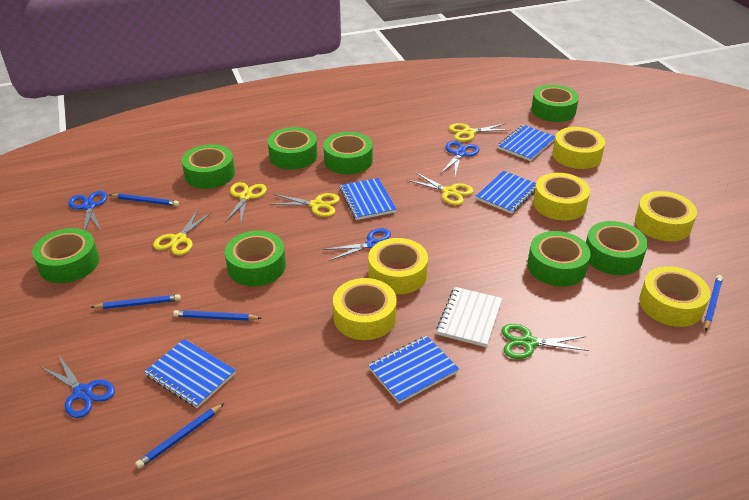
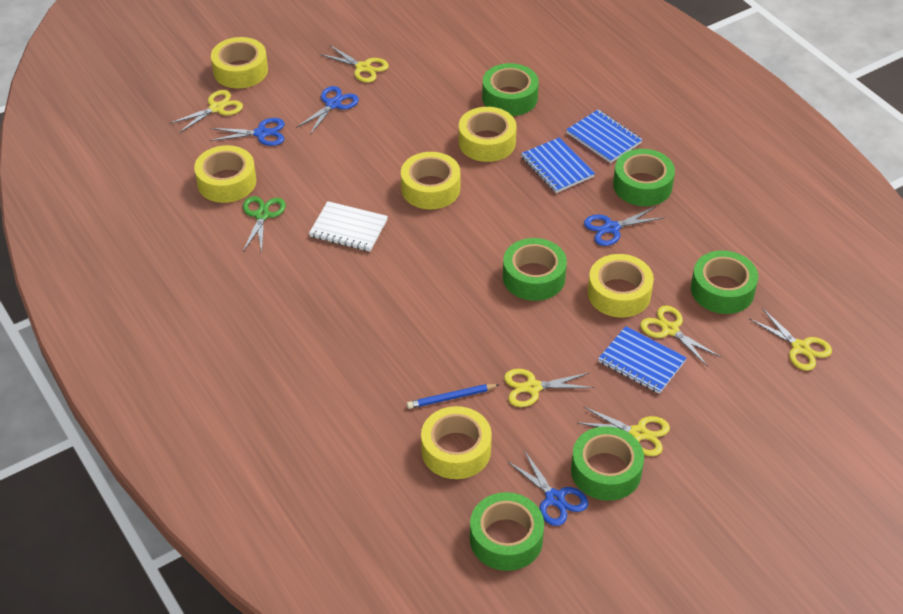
blue notebook: 5 -> 3
blue pencil: 5 -> 1
green tape: 8 -> 6
yellow scissors: 5 -> 6

